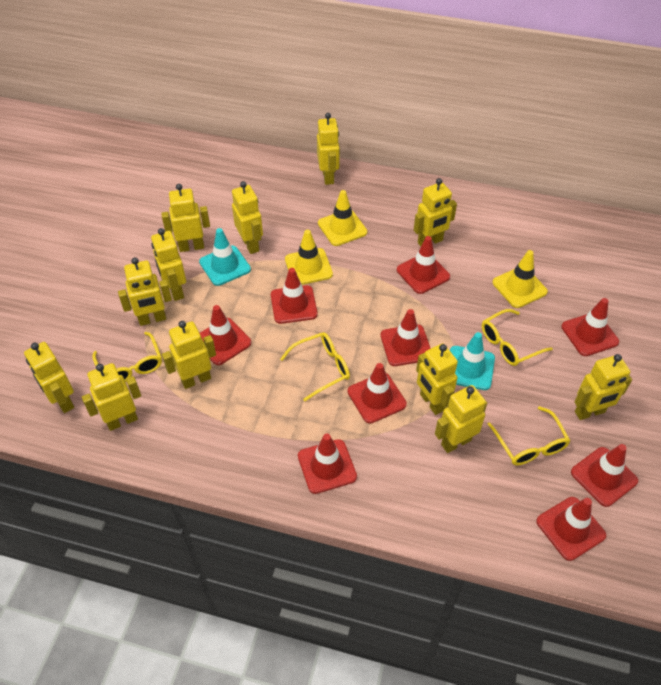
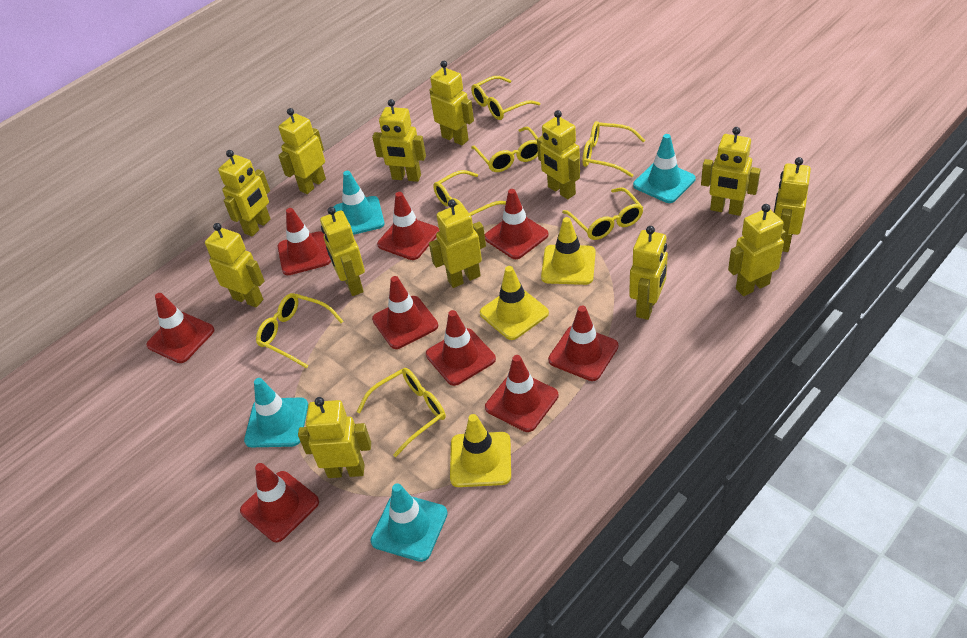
turquoise traffic cone: 2 -> 4
yellow glasses: 4 -> 7
yellow robot: 12 -> 13

